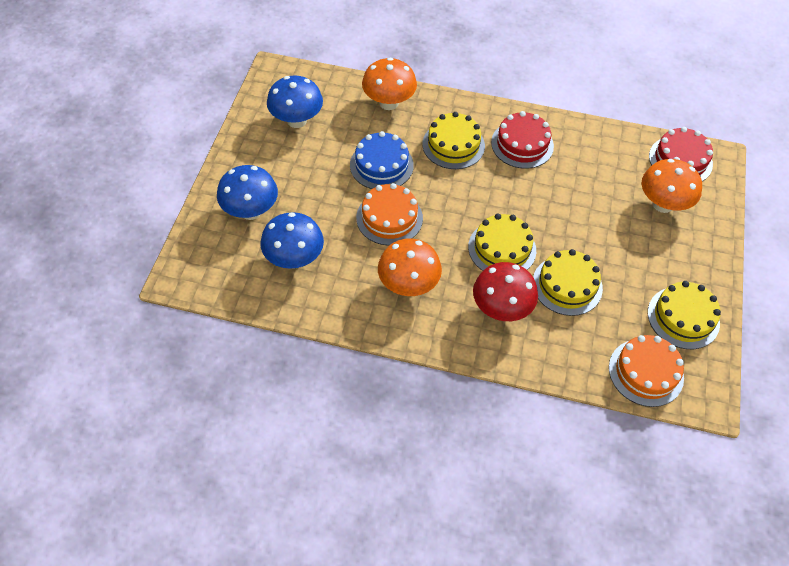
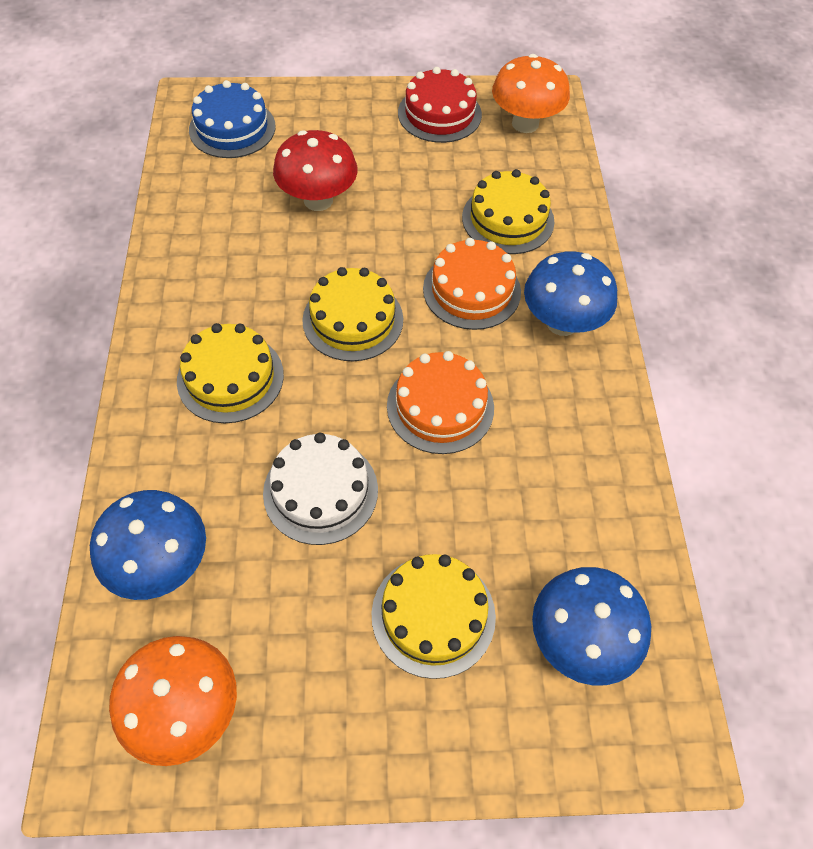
orange mushroom: 3 -> 2
red cake: 2 -> 1
white cake: 0 -> 1

